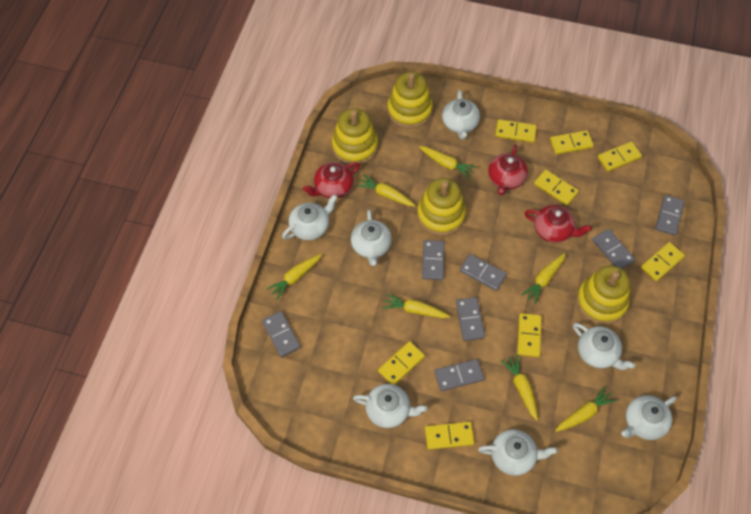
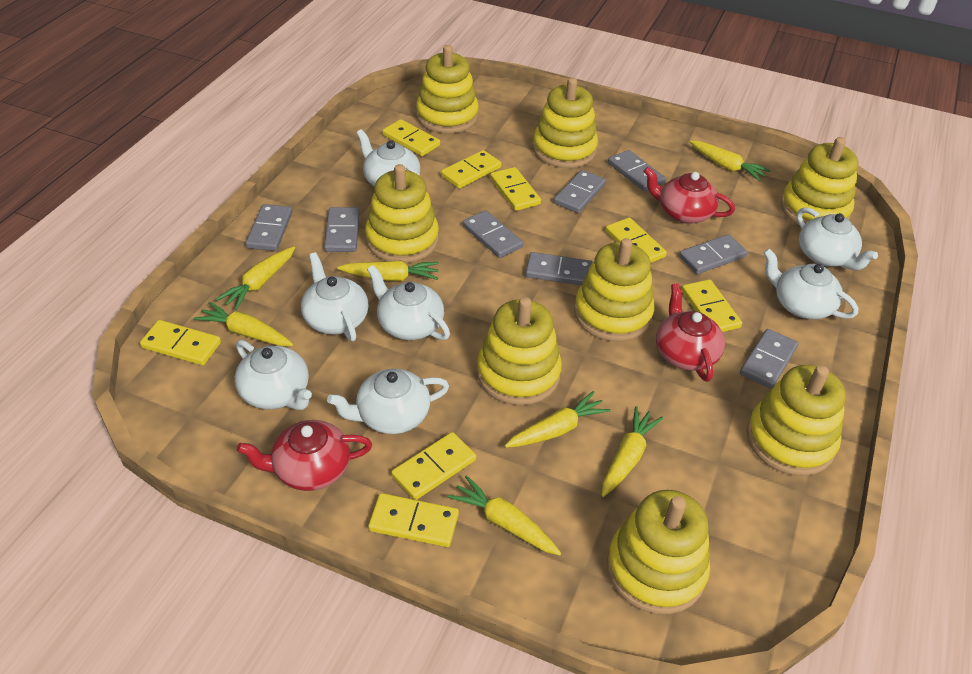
grey domino: 7 -> 8
yellow stacking toy: 4 -> 8

